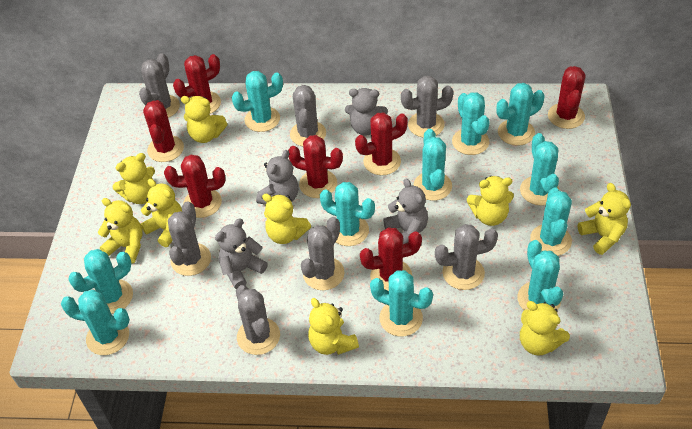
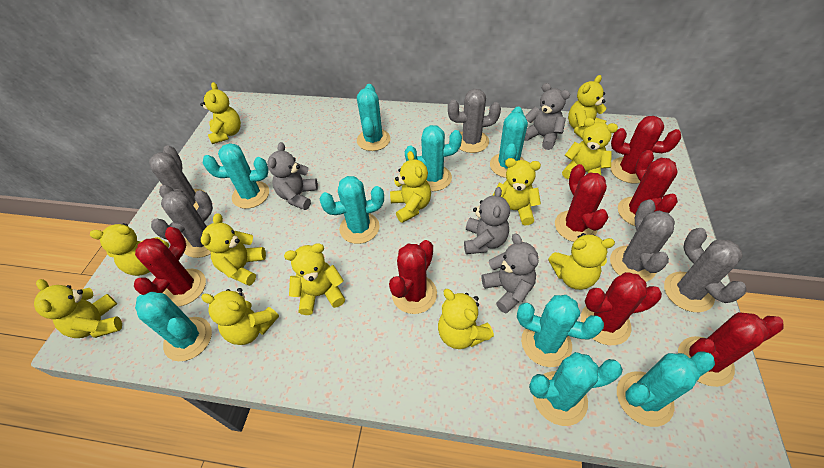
grey cactus: 7 -> 5
turquoise cactus: 11 -> 9
yellow teddy bear: 9 -> 12

